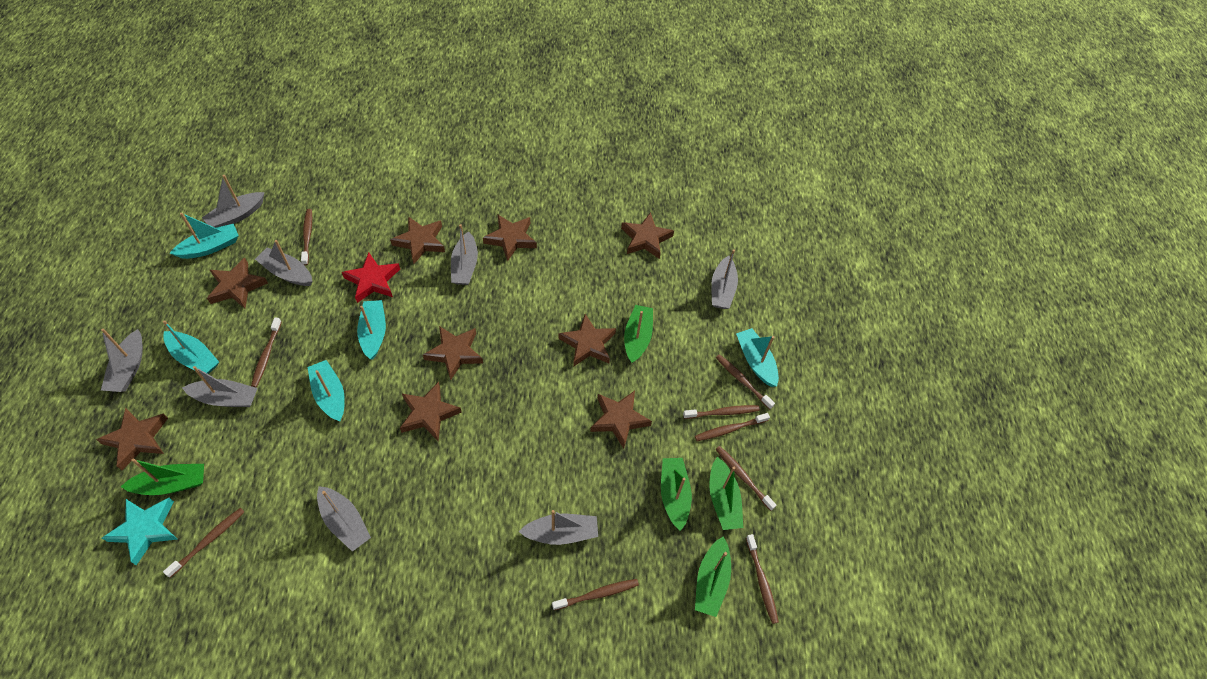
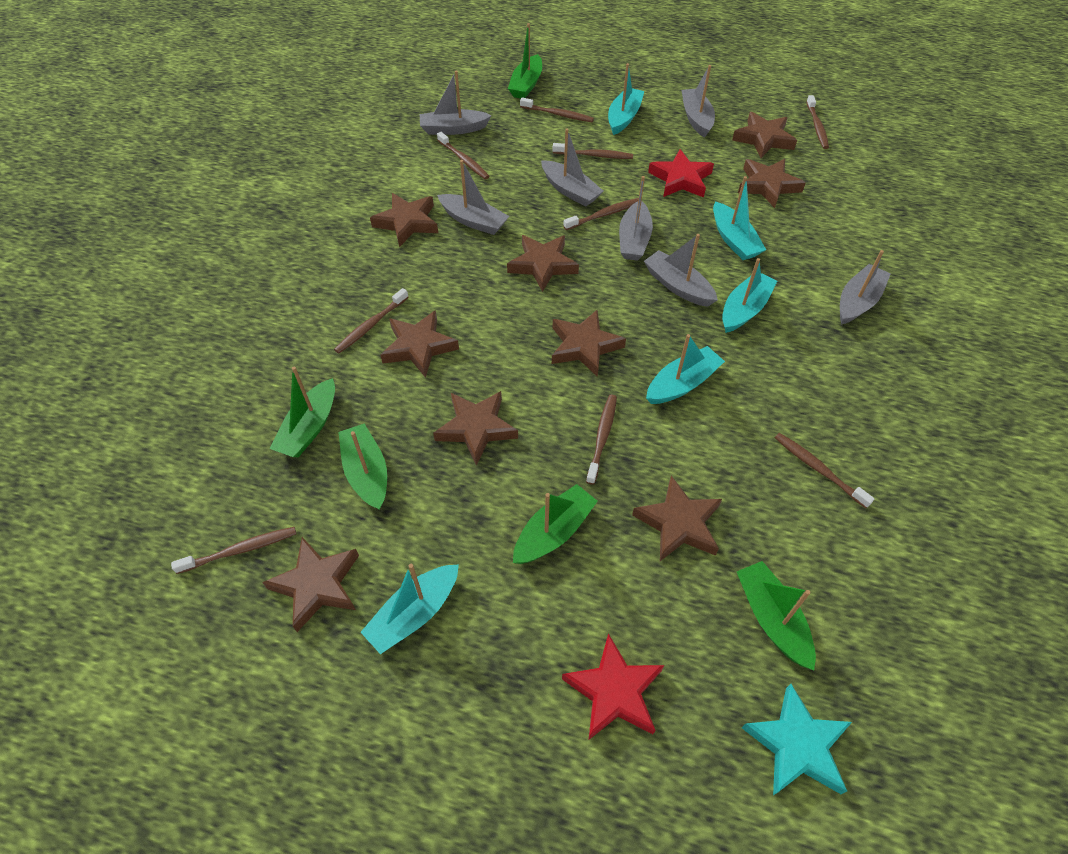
grey boat: 8 -> 7
red star: 1 -> 2

